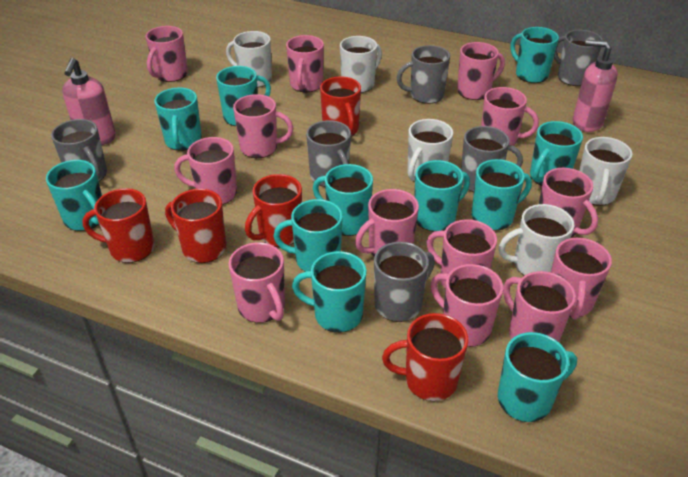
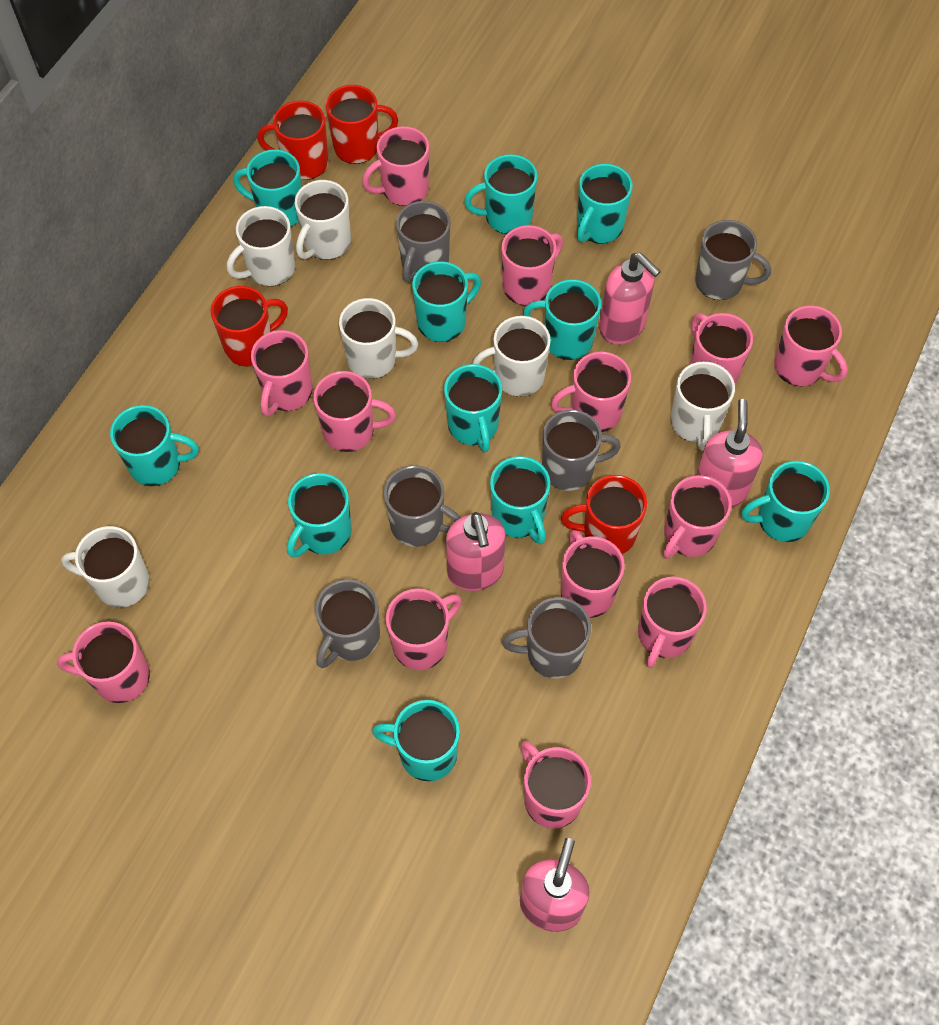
pink soap dispenser: 2 -> 4
red mug: 5 -> 4
white mug: 5 -> 6

